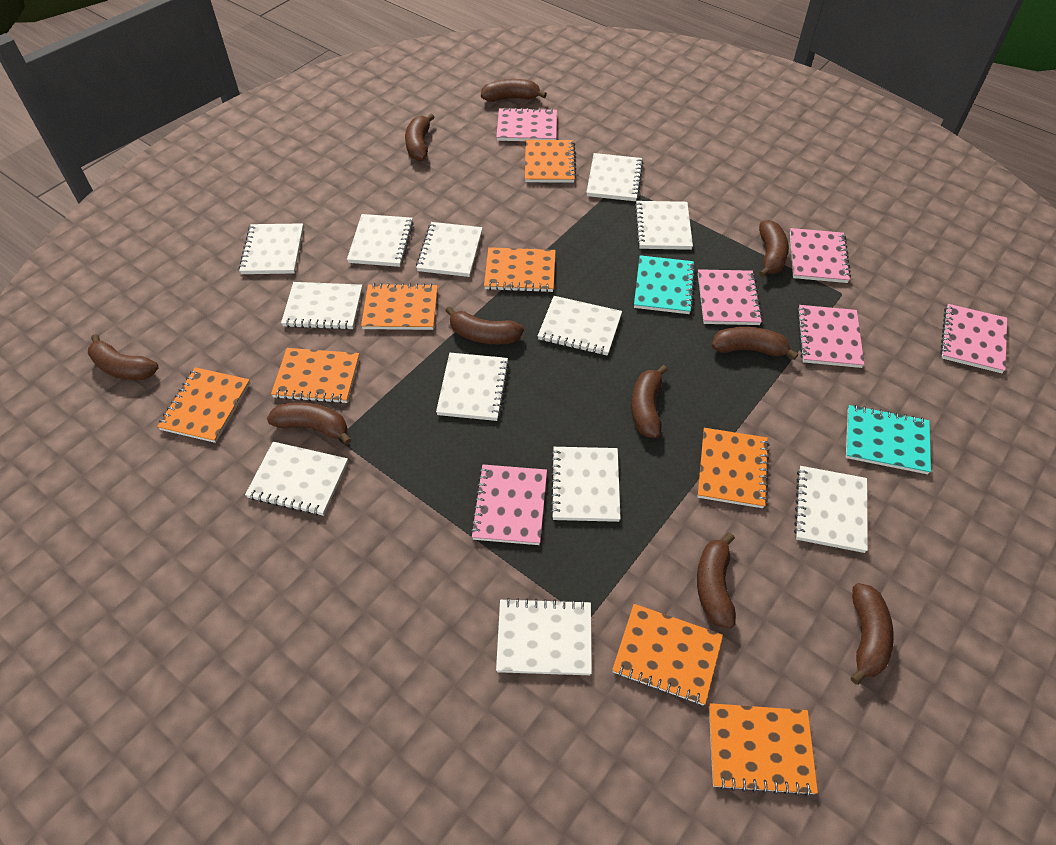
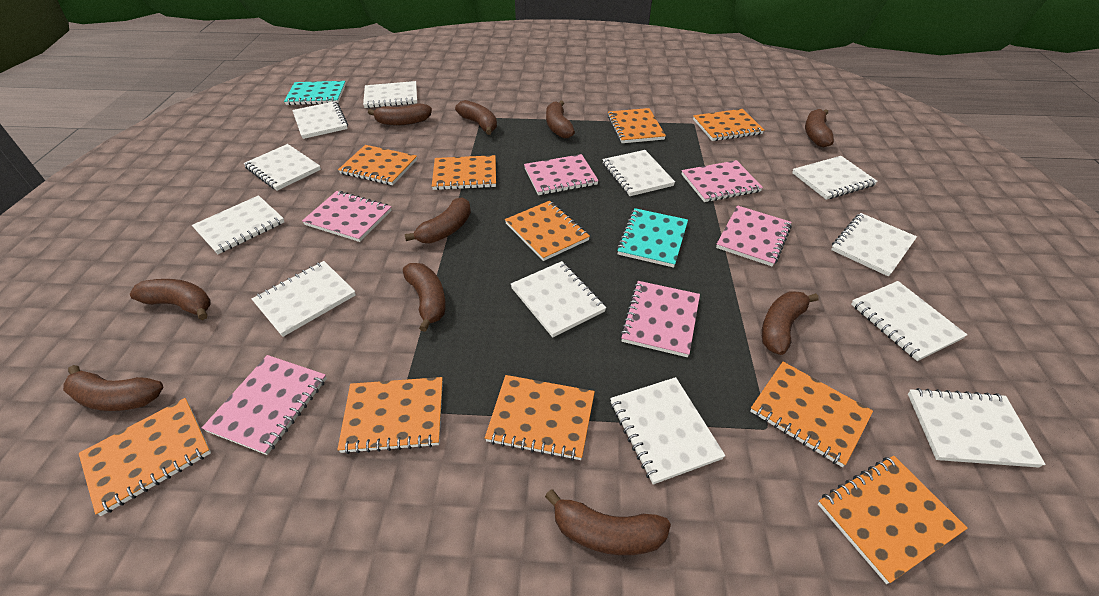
orange notebook: 8 -> 10

